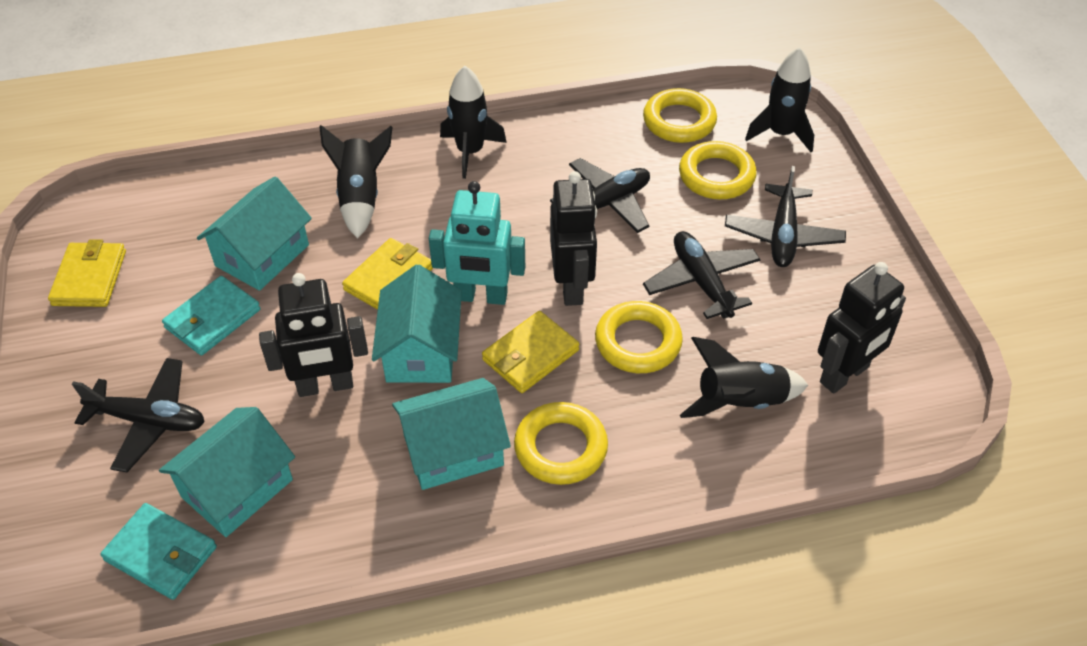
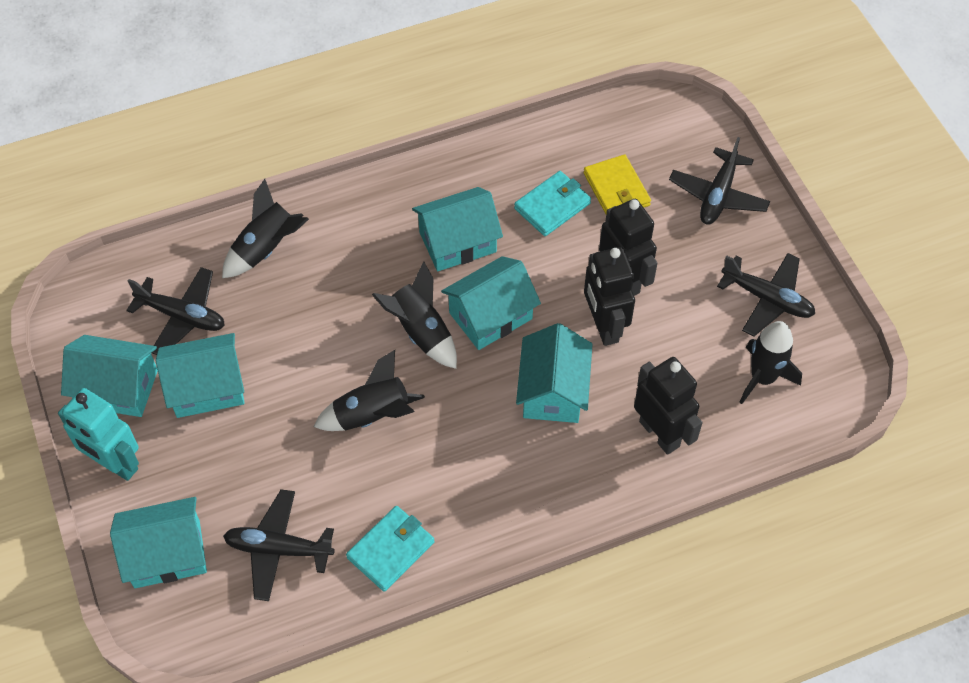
turquoise house: 4 -> 6
yellow ring: 4 -> 0
yellow wallet: 3 -> 1

